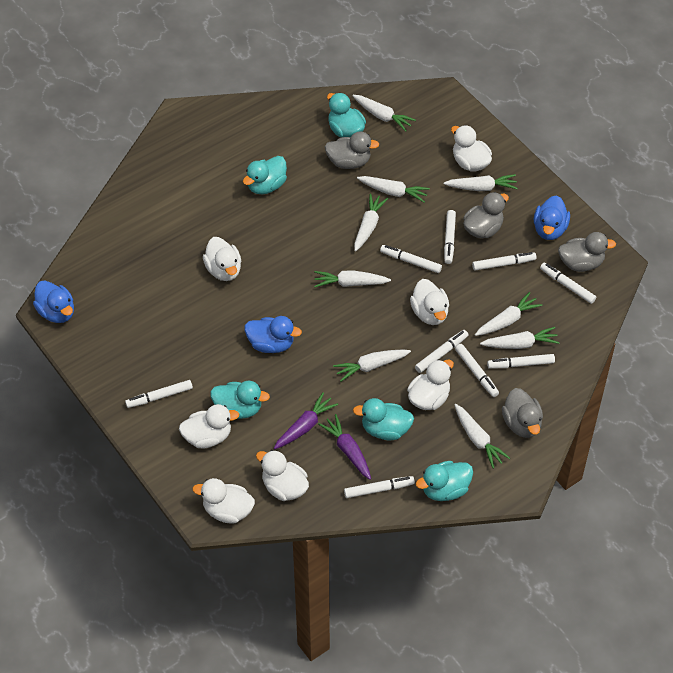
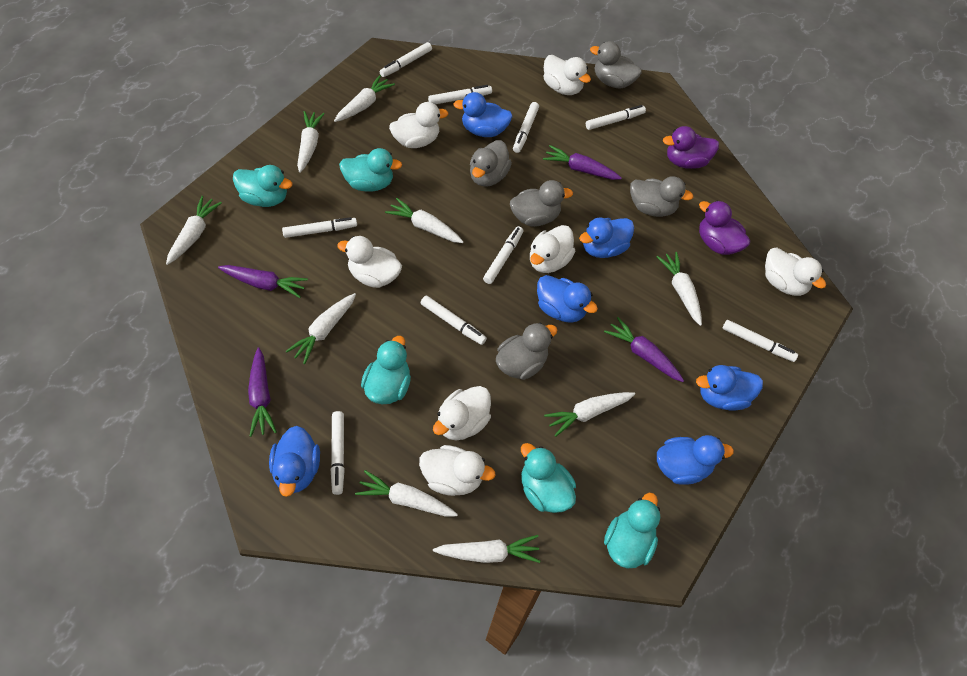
blue duck: 3 -> 6
grey duck: 4 -> 5
purple carrot: 2 -> 4
purple duck: 0 -> 2

